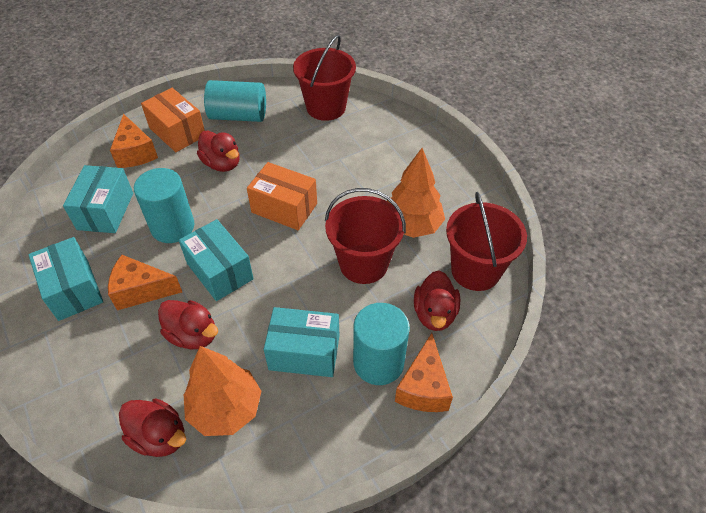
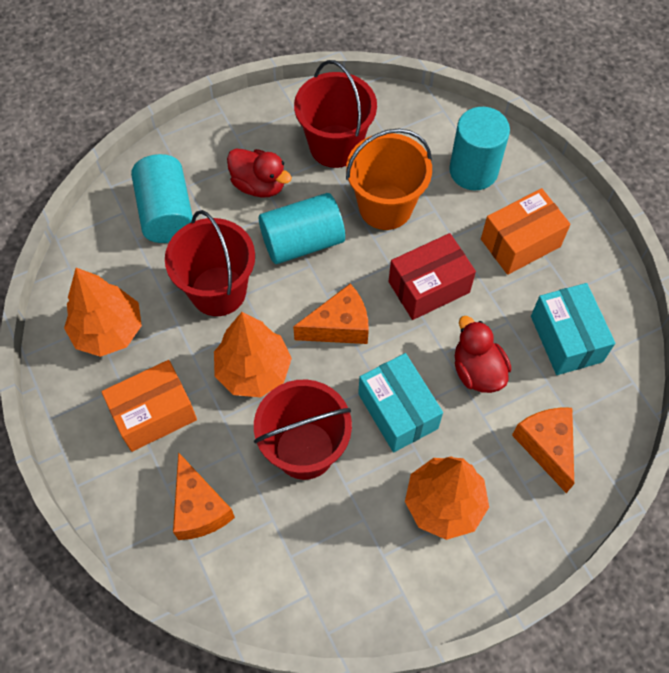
orange bucket: 0 -> 1
orange tree: 2 -> 3
red box: 0 -> 1
red duck: 4 -> 2
turquoise box: 4 -> 2

